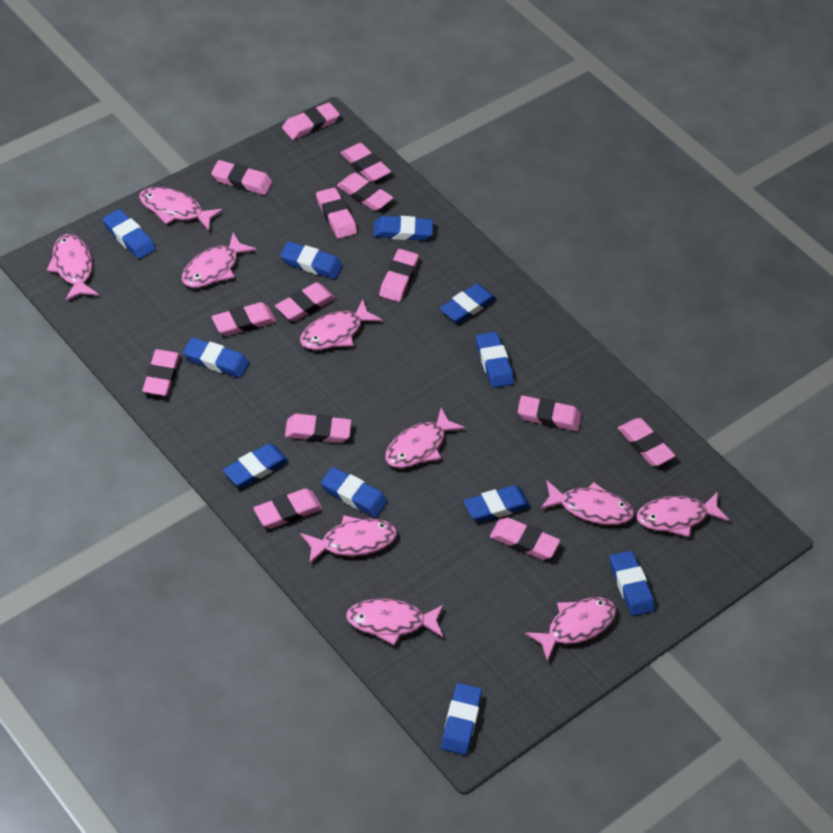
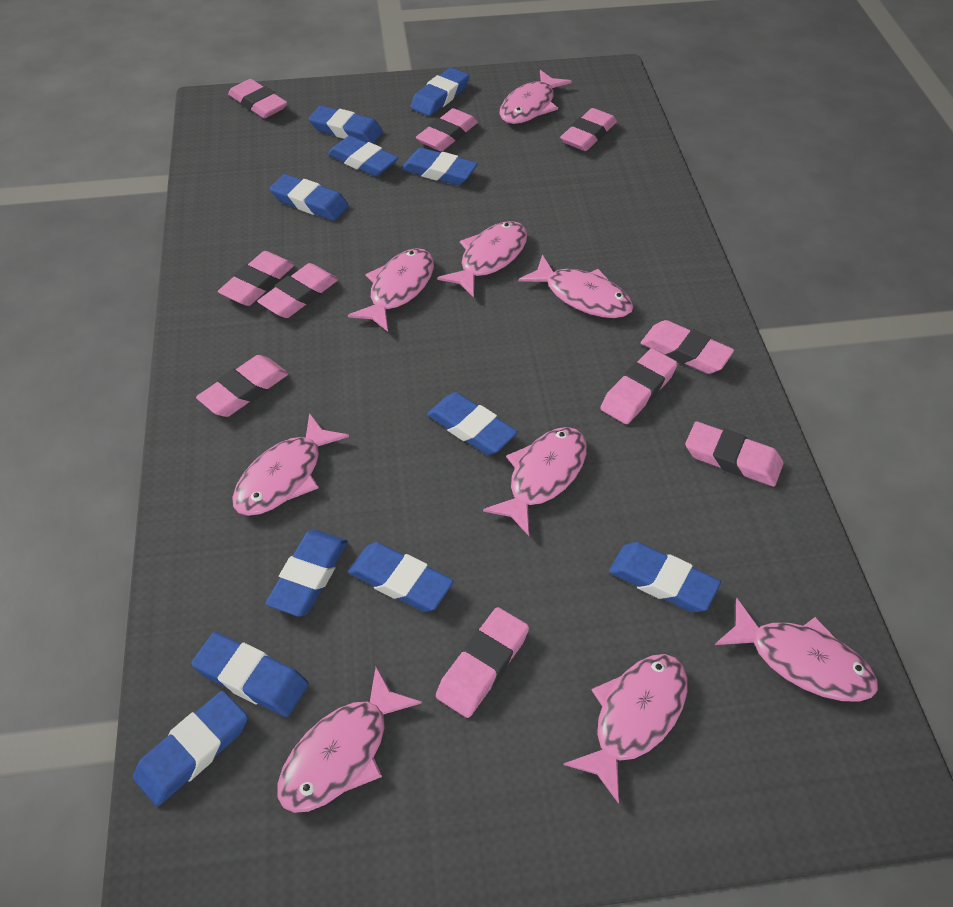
pink eraser: 14 -> 10
pink fish: 10 -> 9

